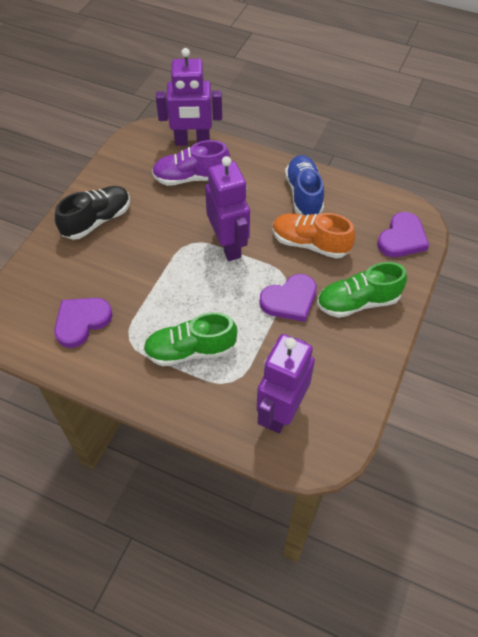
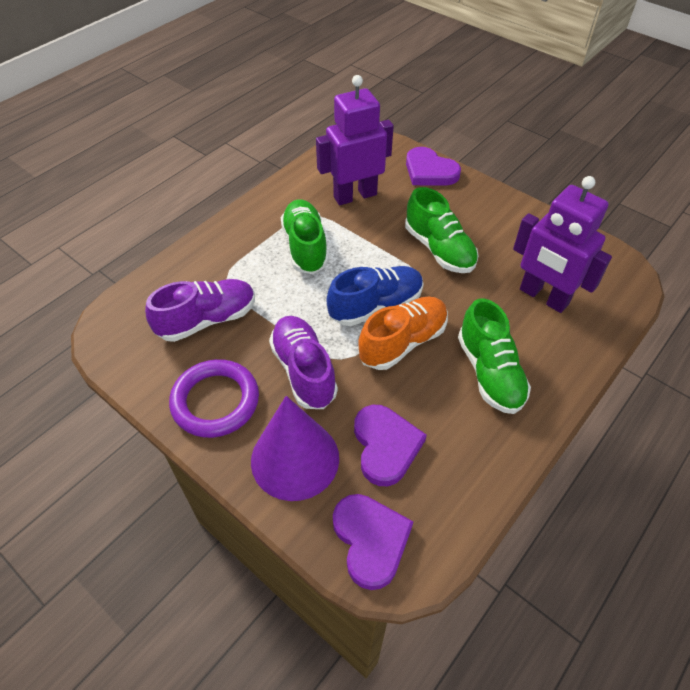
black shoe: 1 -> 0
green shoe: 2 -> 3
purple cone: 0 -> 1
purple ring: 0 -> 1
purple robot: 3 -> 2
purple shoe: 1 -> 2

